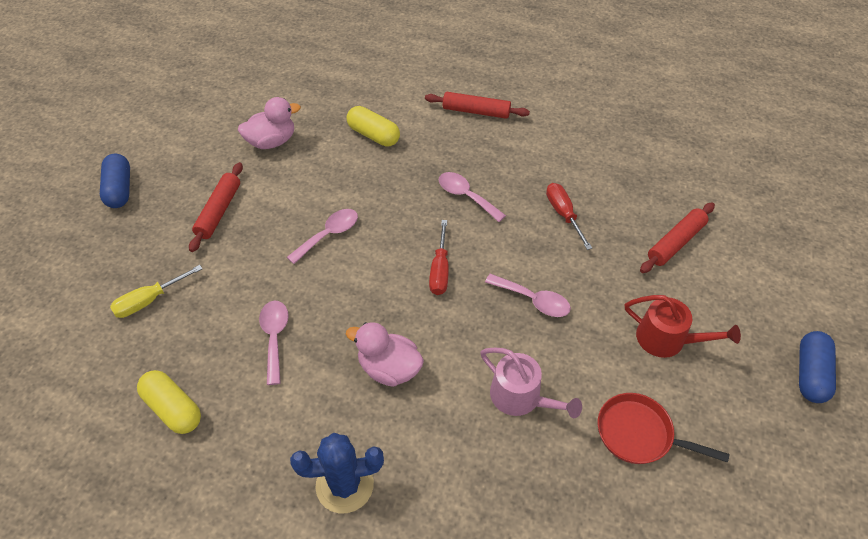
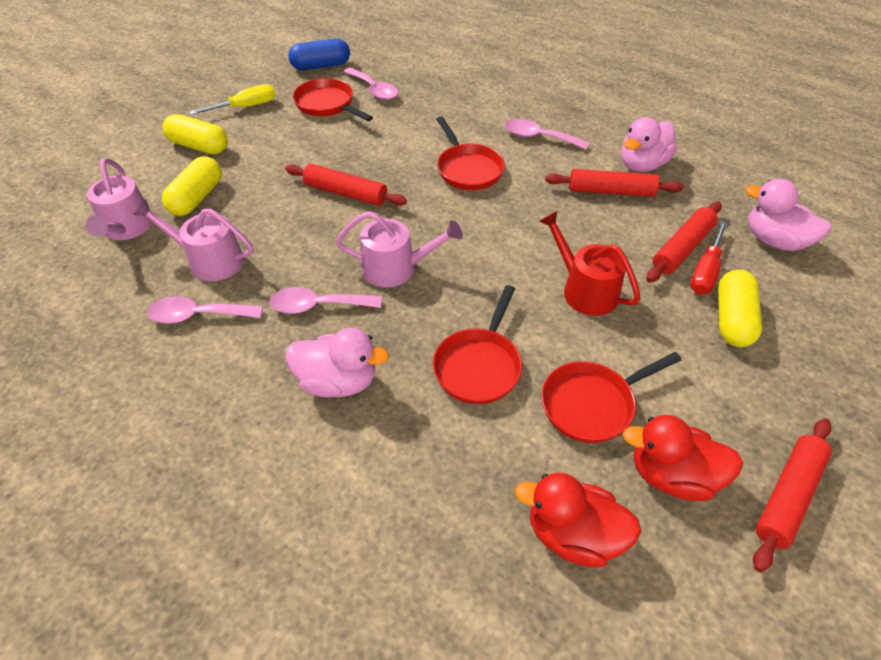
blue cactus: 1 -> 0
blue capsule: 2 -> 1
pink duck: 2 -> 3
pink watering can: 1 -> 3
red duck: 0 -> 2
red pan: 1 -> 4
red rolling pin: 3 -> 4
red screwdriver: 2 -> 1
yellow capsule: 2 -> 3

